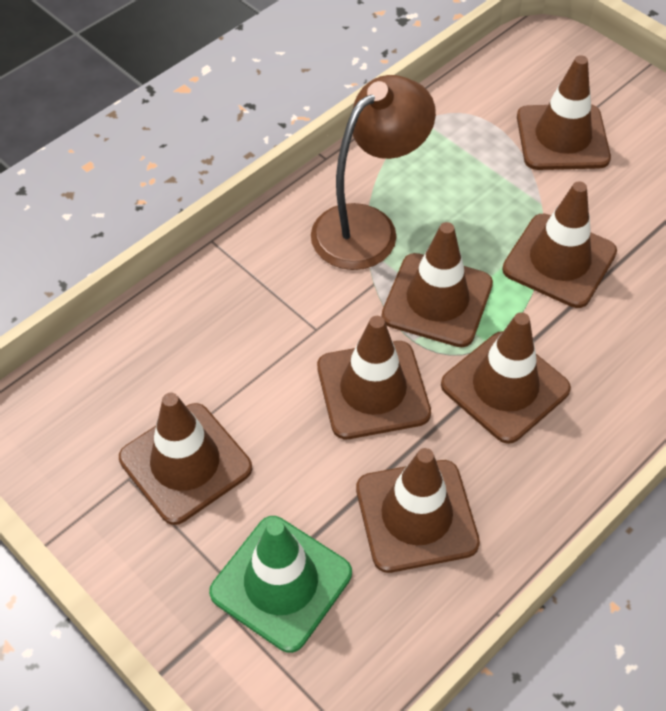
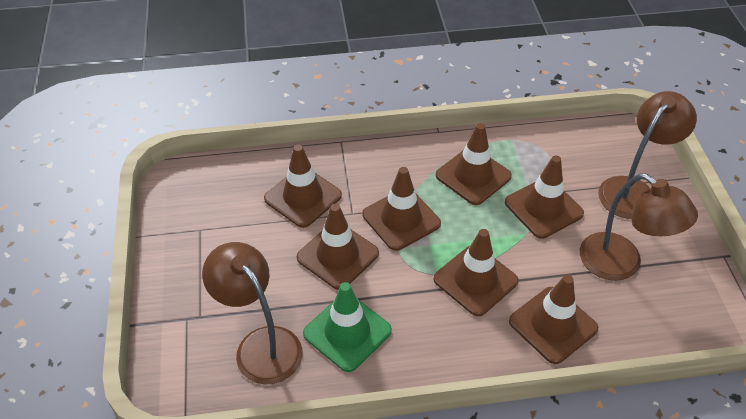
brown lamp: 1 -> 3

